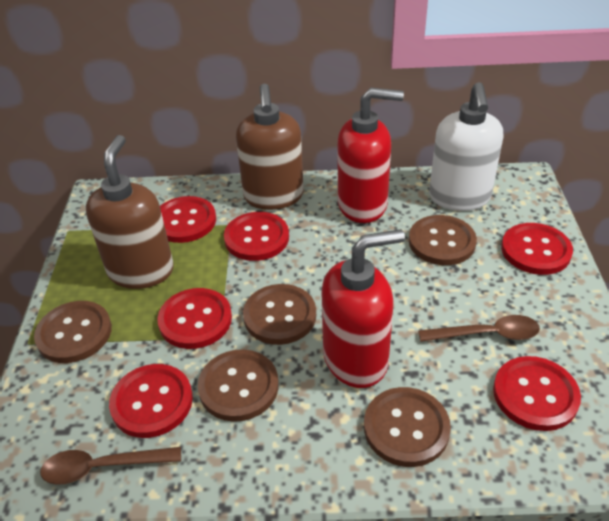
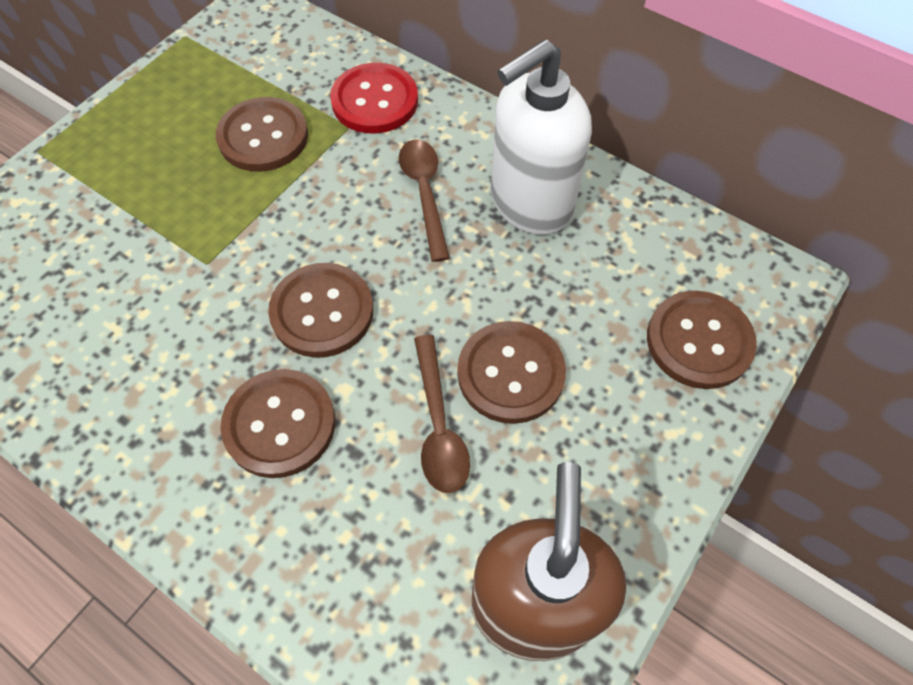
brown soap dispenser: 2 -> 1
red button: 6 -> 1
red soap dispenser: 2 -> 0

